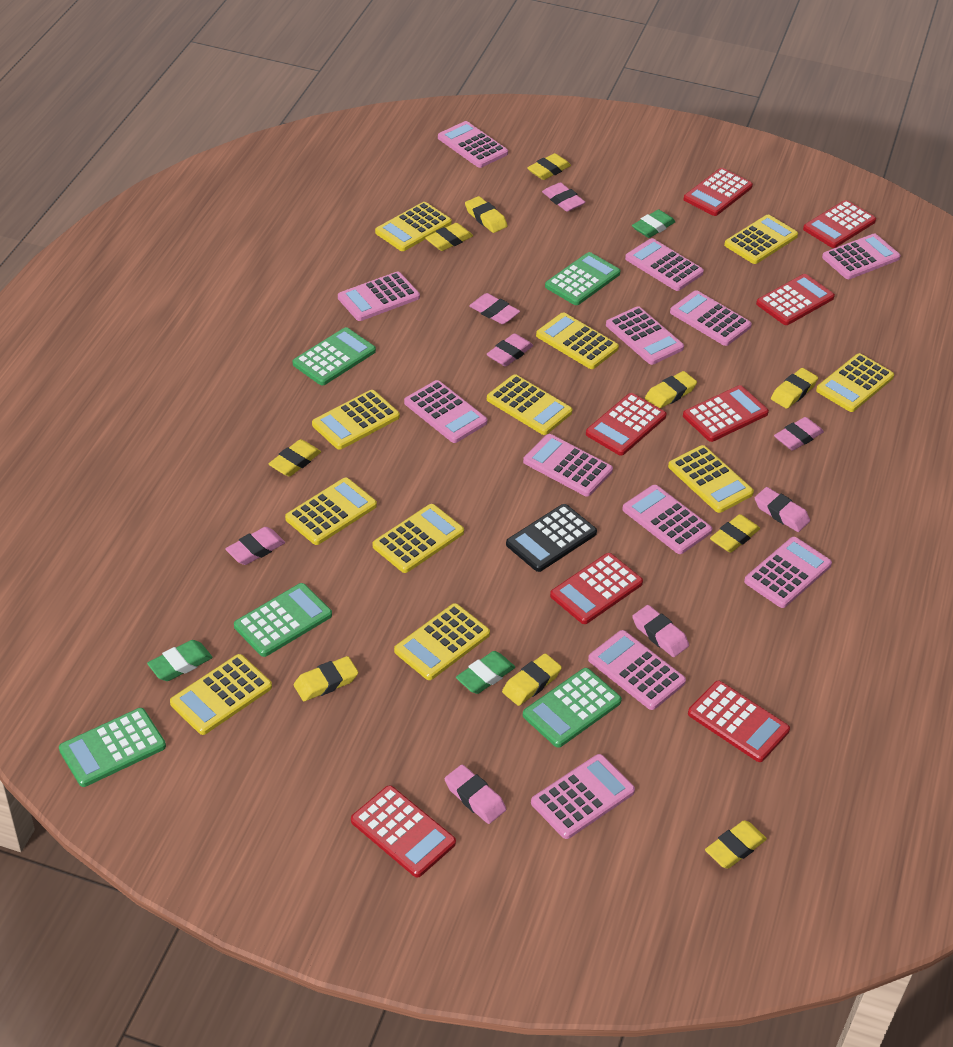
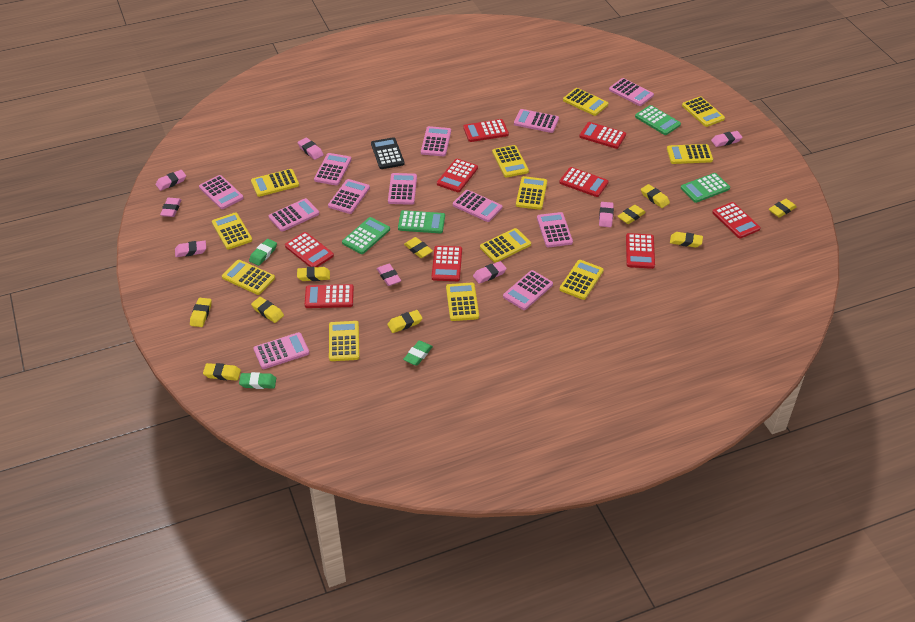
green calculator: 5 -> 4
red calculator: 8 -> 9
yellow calculator: 11 -> 12

